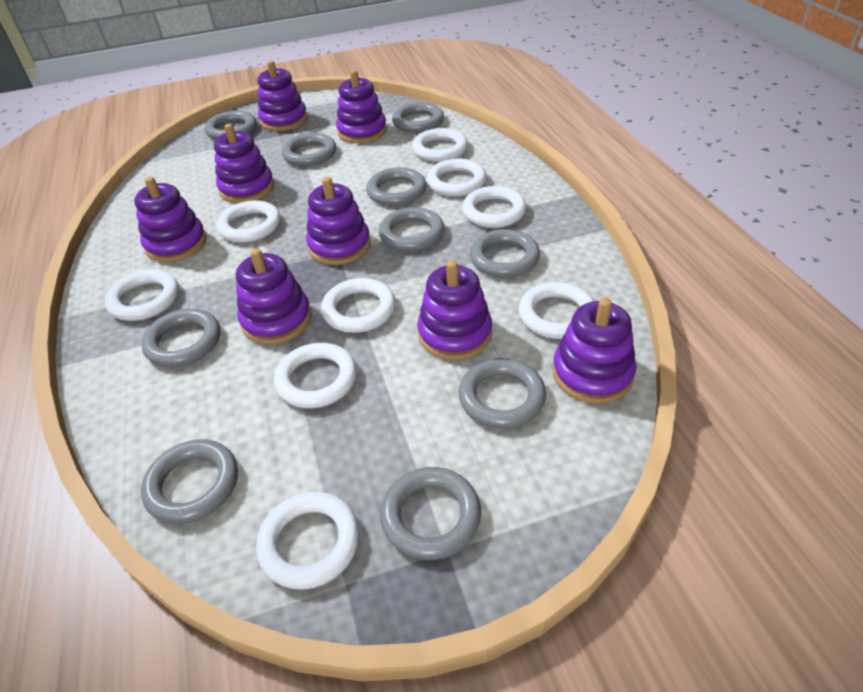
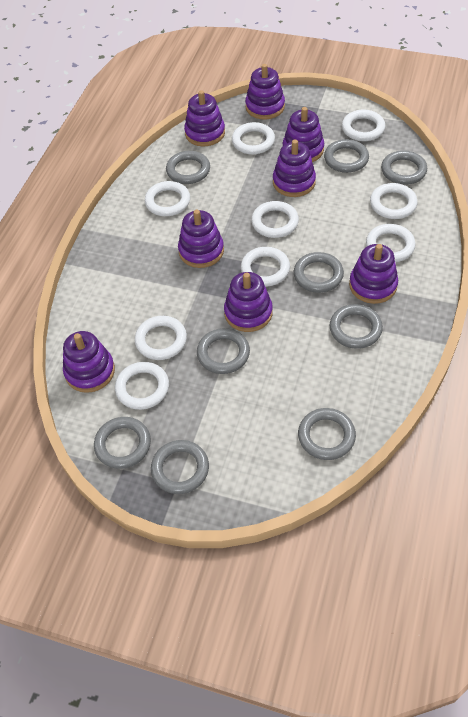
grey ring: 10 -> 9

